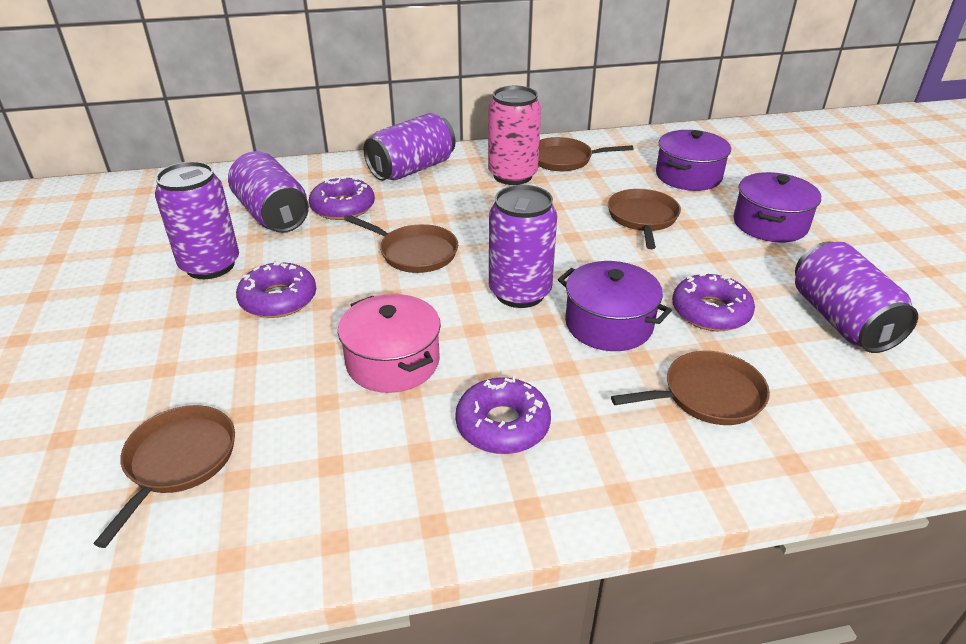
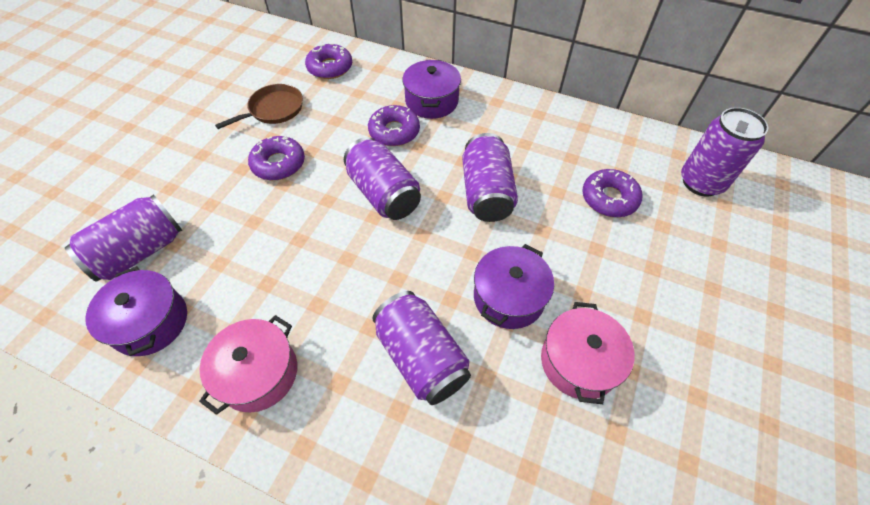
brown pan: 5 -> 1
pink can: 1 -> 0
pink pot: 1 -> 2

